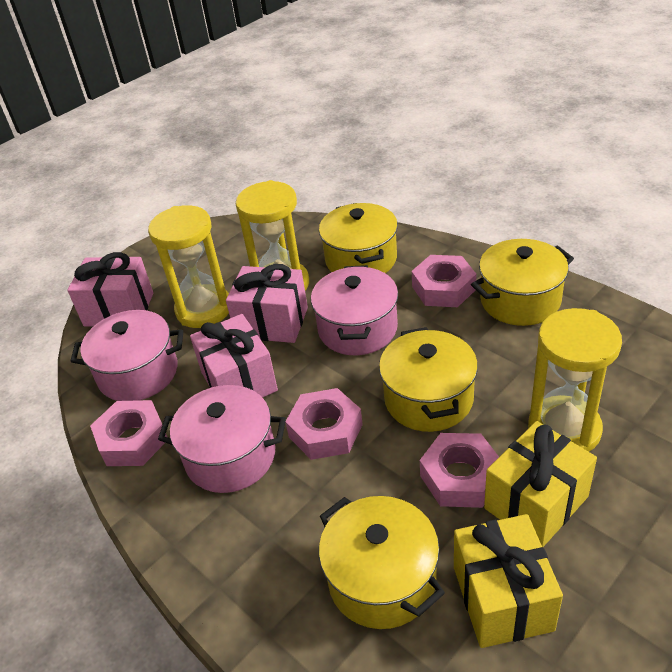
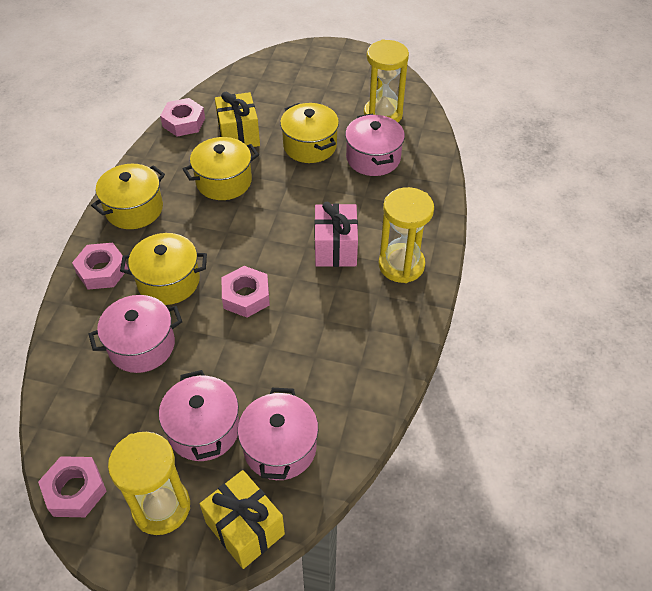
pink gift: 3 -> 1
pink pot: 3 -> 4

